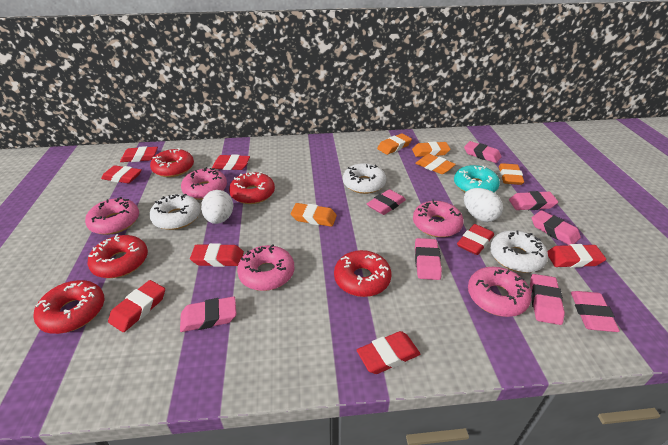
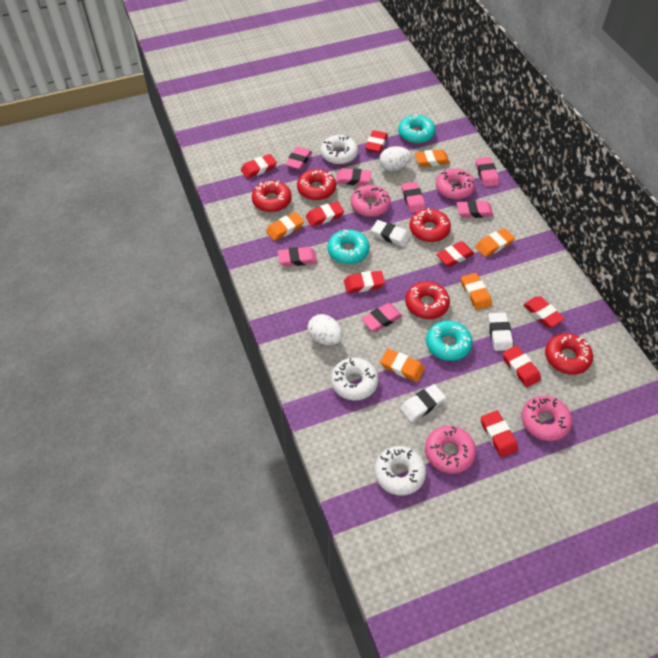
pink donut: 5 -> 4
pink eraser: 8 -> 7
turquoise donut: 1 -> 3
white eraser: 0 -> 3

